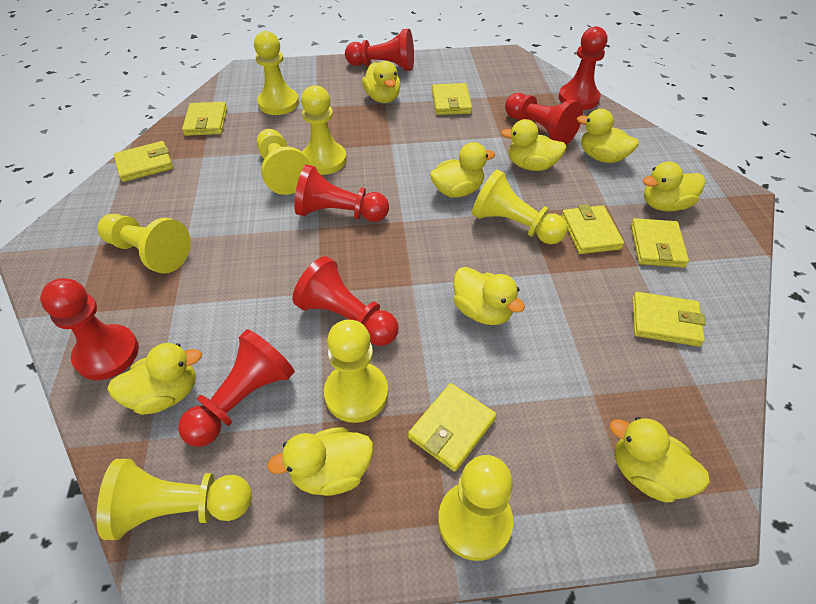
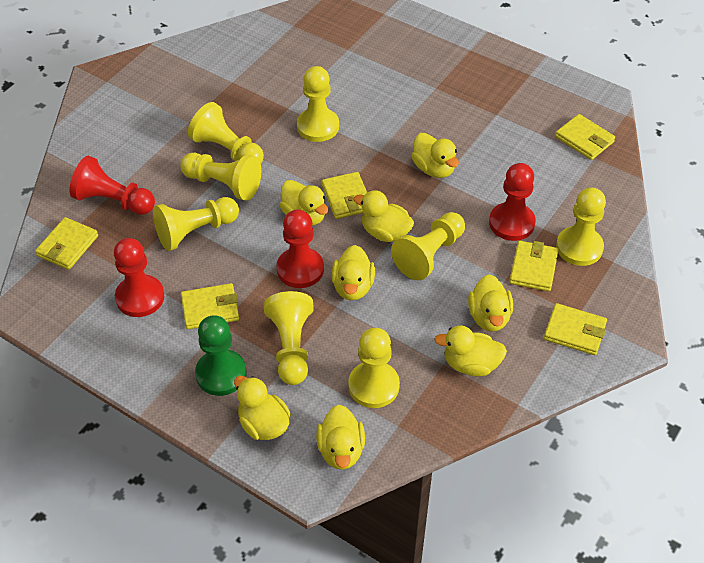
green pawn: 0 -> 1
red pawn: 7 -> 4
yellow duck: 9 -> 8
yellow wallet: 7 -> 6

